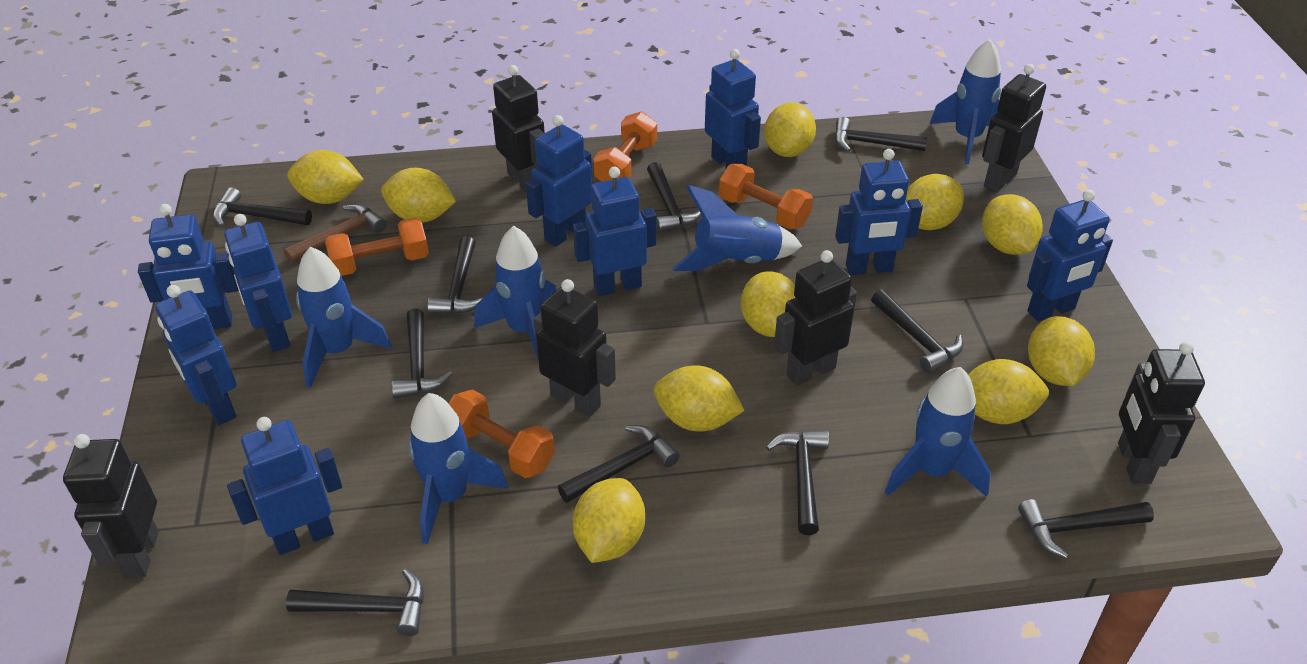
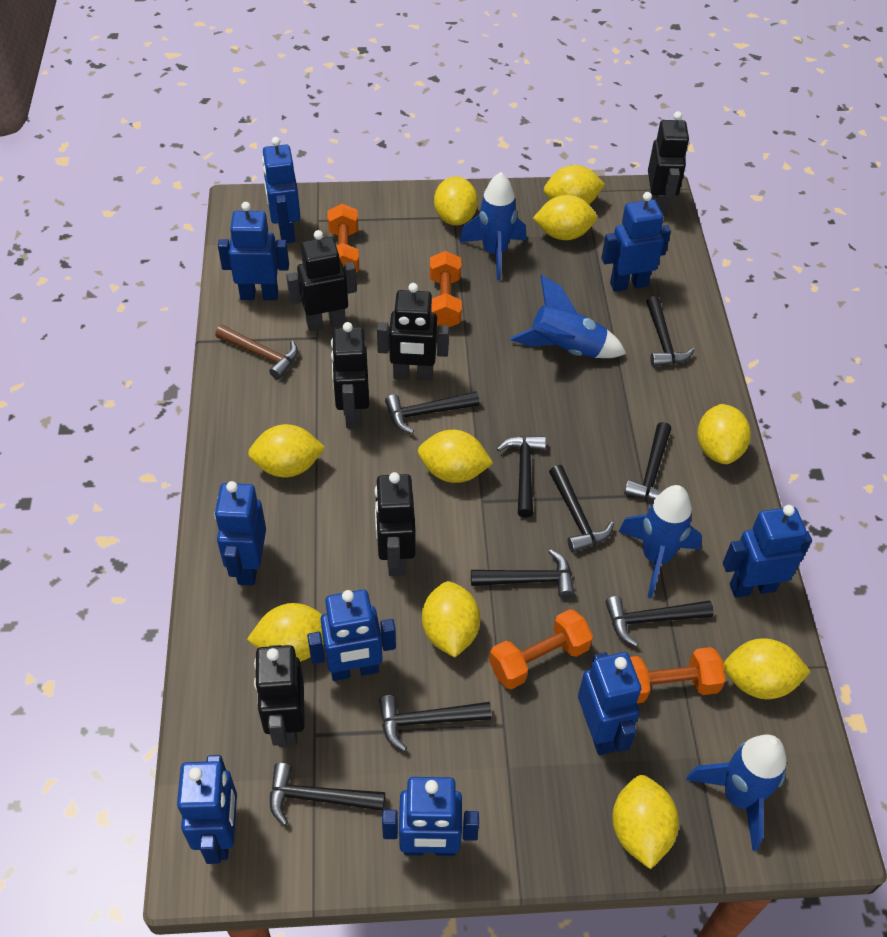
black hammer: 10 -> 9
blue rocket: 6 -> 4

